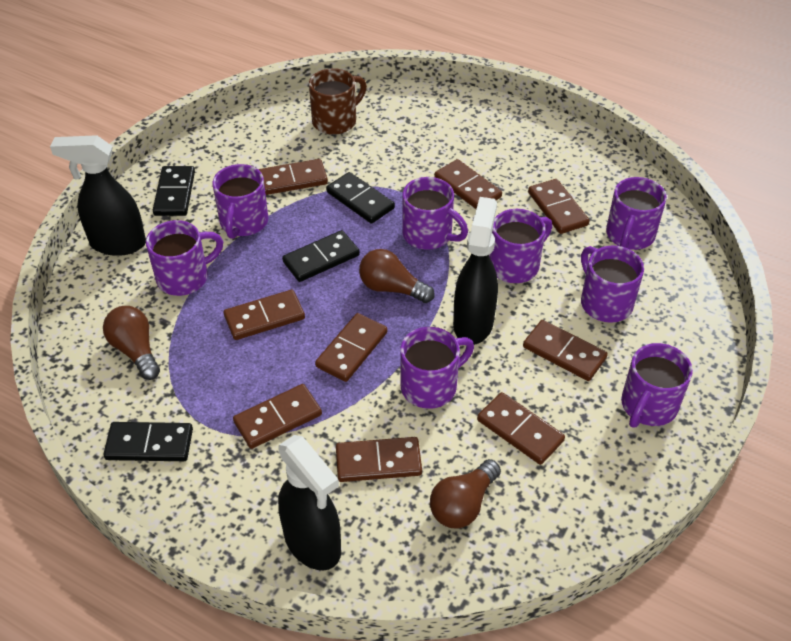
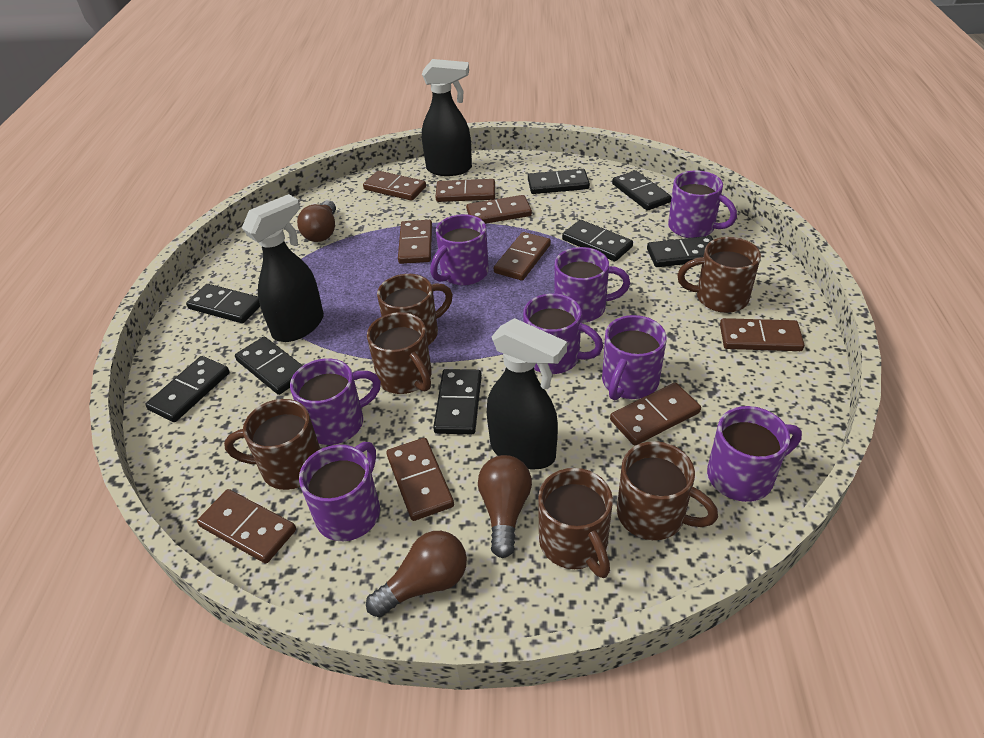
black domino: 4 -> 8
brown mug: 1 -> 6

